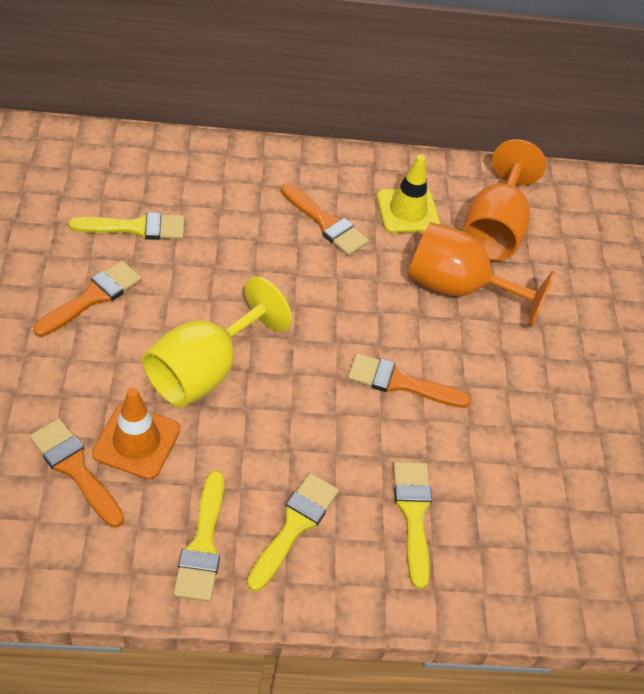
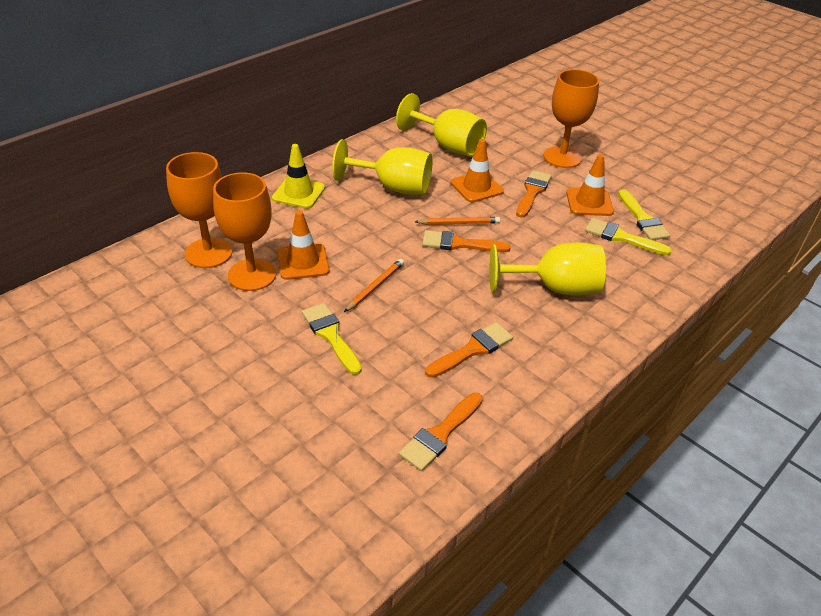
orange goblet: 2 -> 3
orange pencil: 0 -> 2
orange traffic cone: 1 -> 3
yellow brush: 4 -> 3
yellow goblet: 1 -> 3

